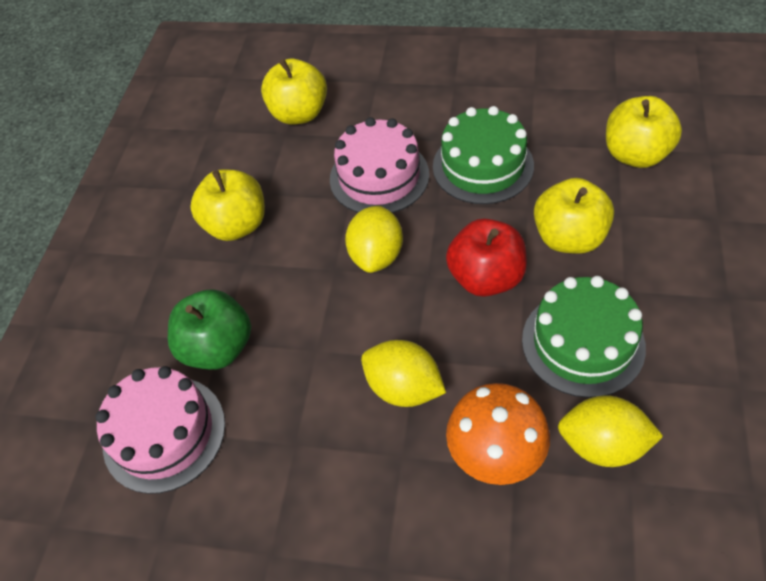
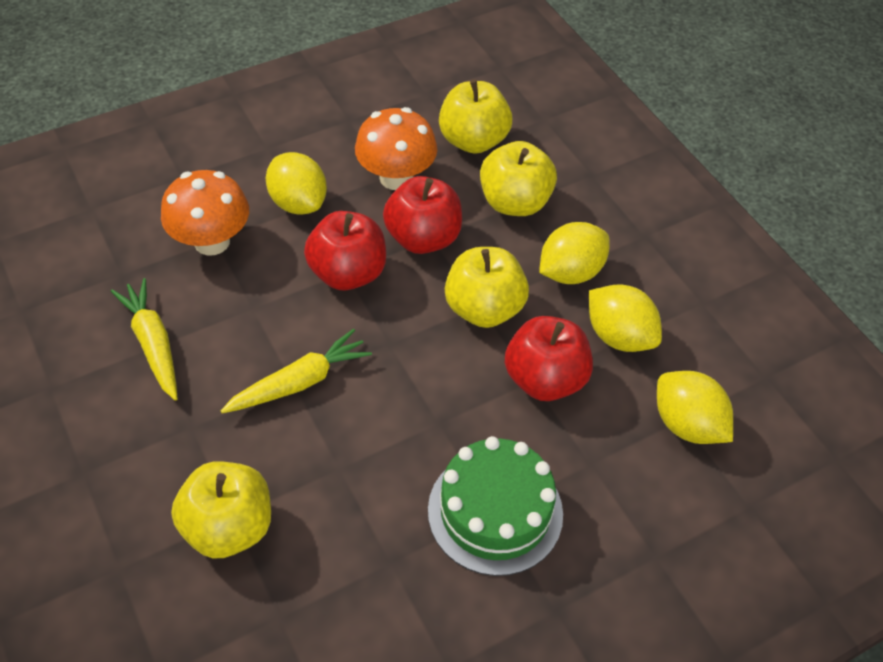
green apple: 1 -> 0
green cake: 2 -> 1
orange mushroom: 1 -> 2
pink cake: 2 -> 0
red apple: 1 -> 3
yellow carrot: 0 -> 2
yellow lemon: 3 -> 4

